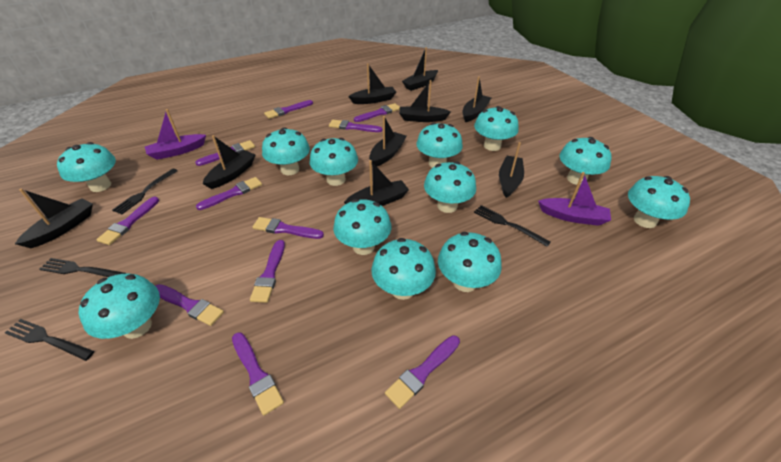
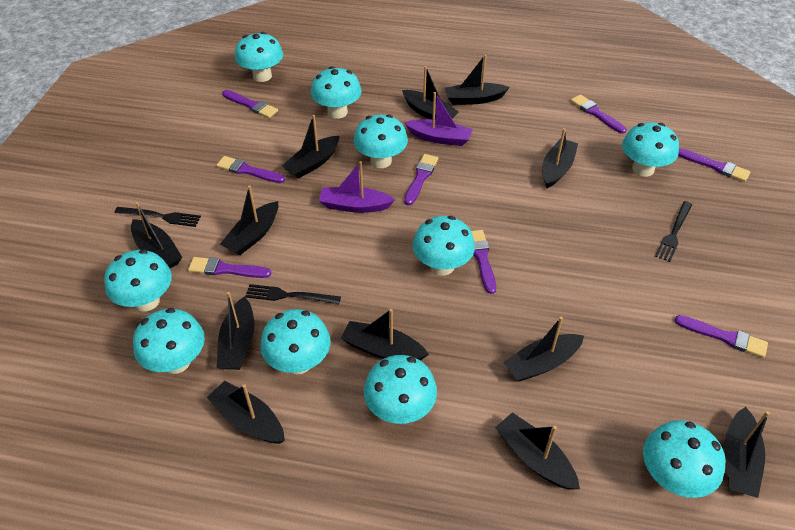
black boat: 9 -> 12
black fork: 4 -> 3
purple brush: 11 -> 8
turquoise mushroom: 12 -> 10

